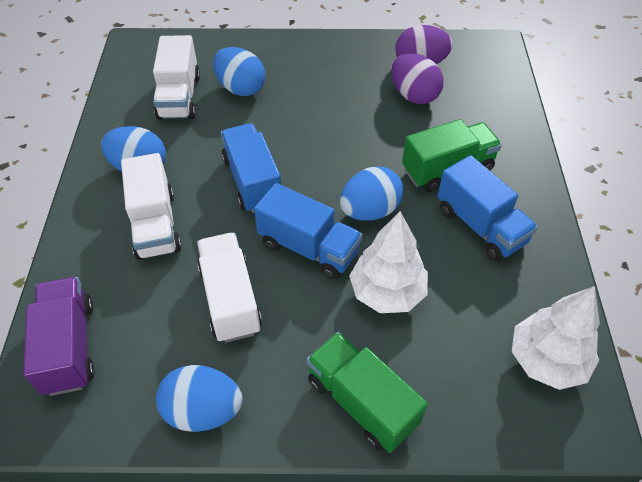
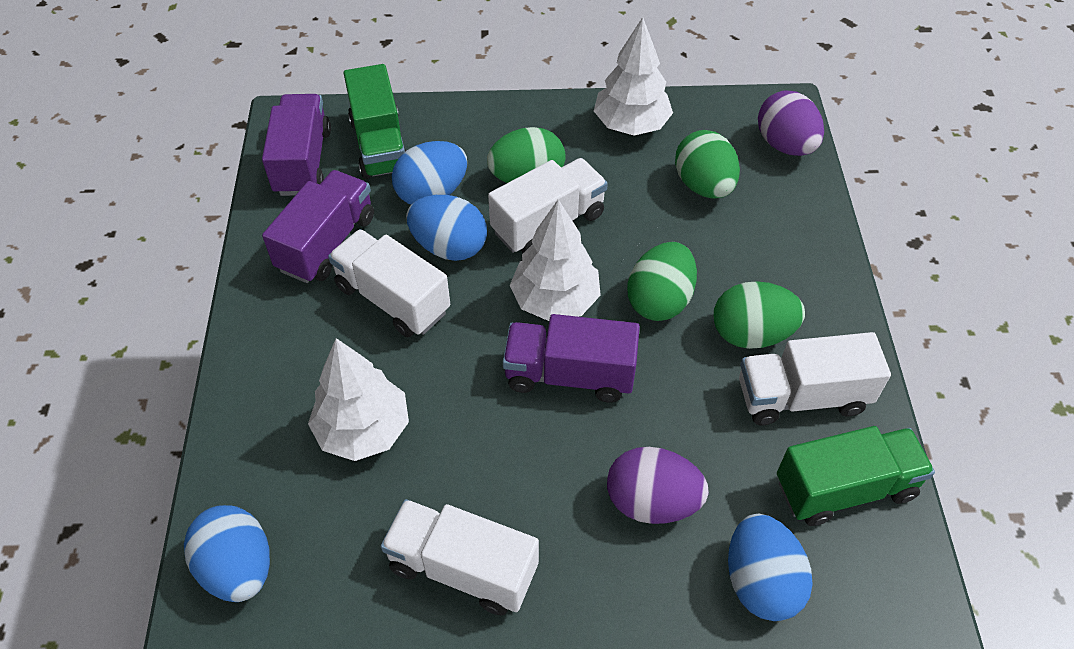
blue truck: 3 -> 0
green egg: 0 -> 4
purple truck: 1 -> 3
white tree: 2 -> 3
white truck: 3 -> 4

